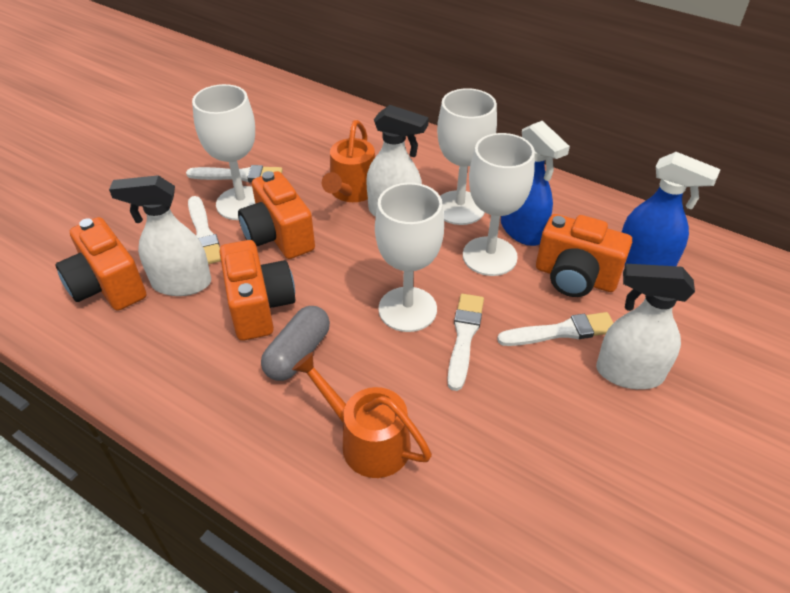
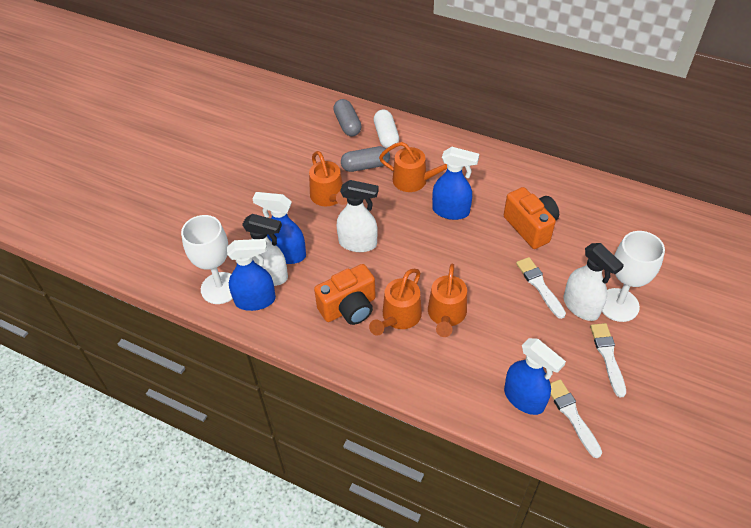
blue spray bottle: 2 -> 4
grey capsule: 1 -> 2
orange camera: 4 -> 2
orange watering can: 2 -> 4
white brush: 4 -> 3
white capsule: 0 -> 1
white goblet: 4 -> 2

